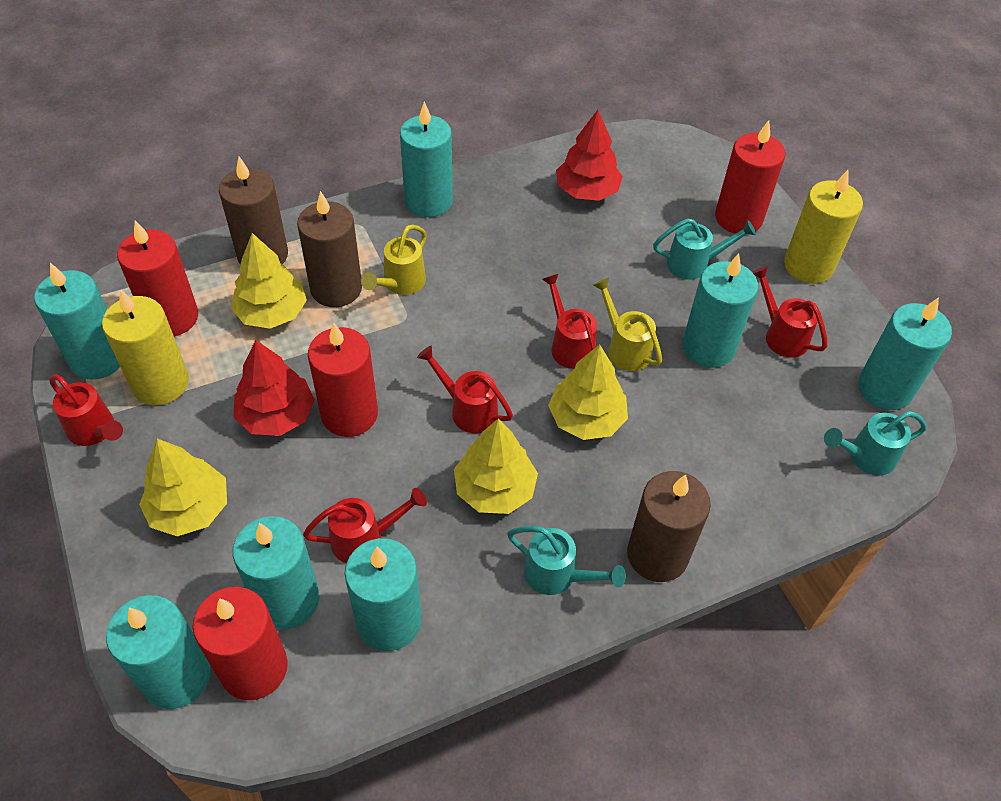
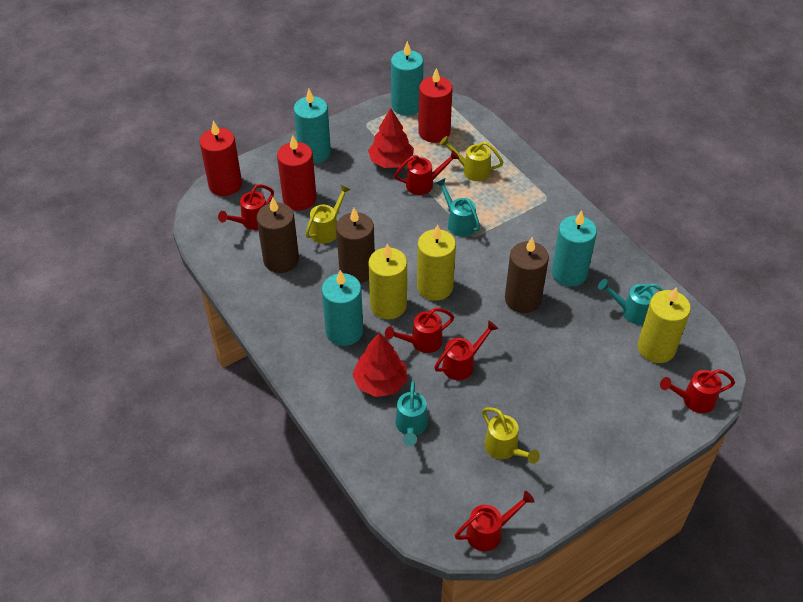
red candle: 4 -> 3
red watering can: 5 -> 6
turquoise candle: 7 -> 4
yellow candle: 2 -> 3
yellow tree: 4 -> 0
yellow watering can: 2 -> 3

